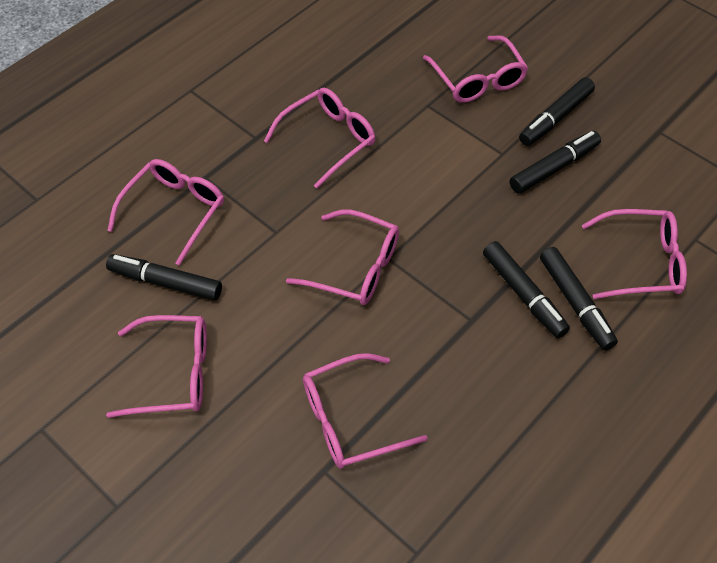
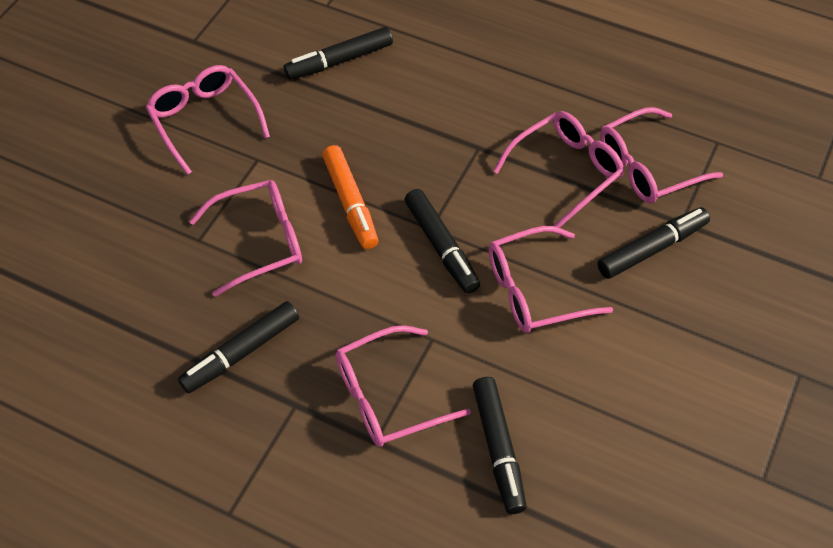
orange marker: 0 -> 1
pink glasses: 7 -> 6

